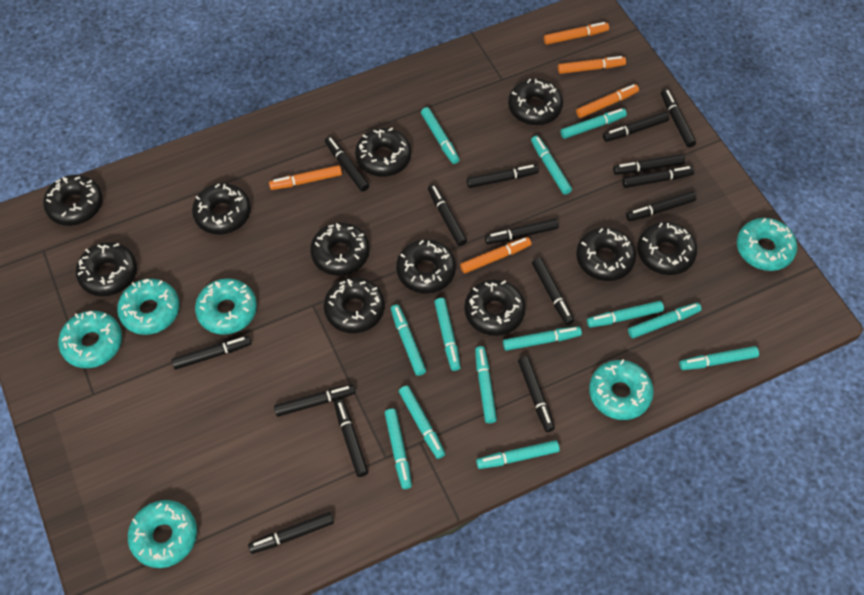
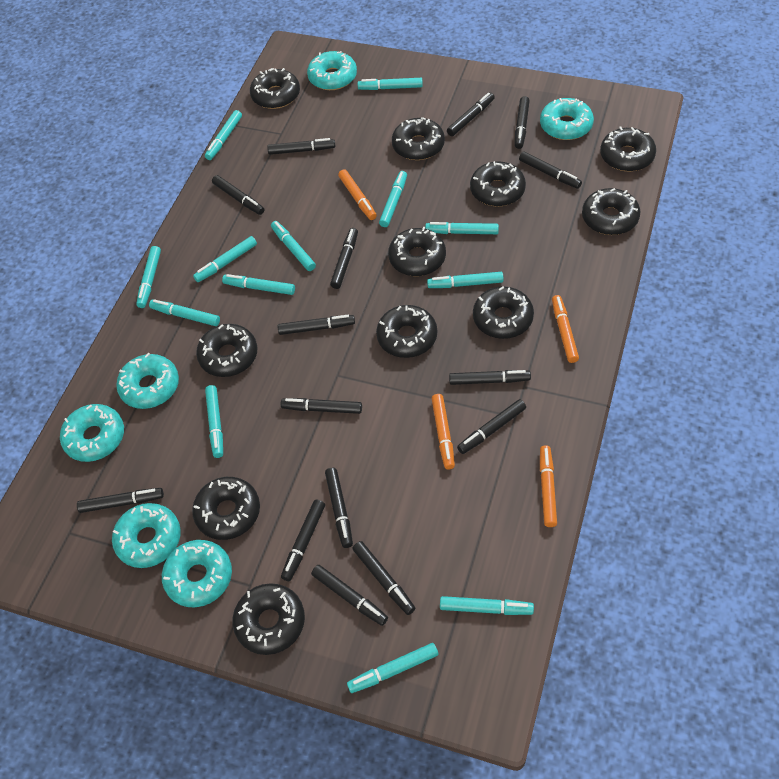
orange marker: 5 -> 4

